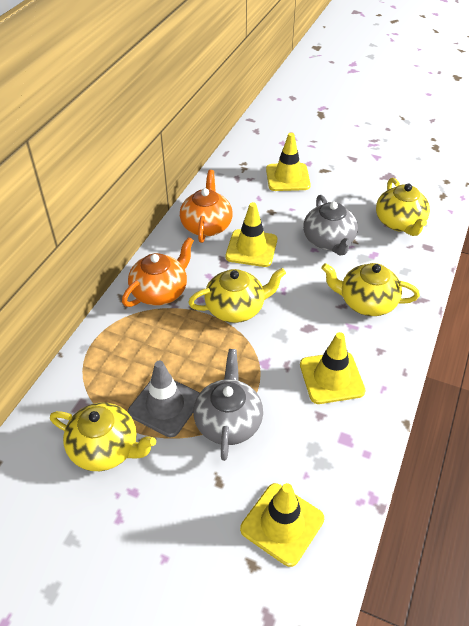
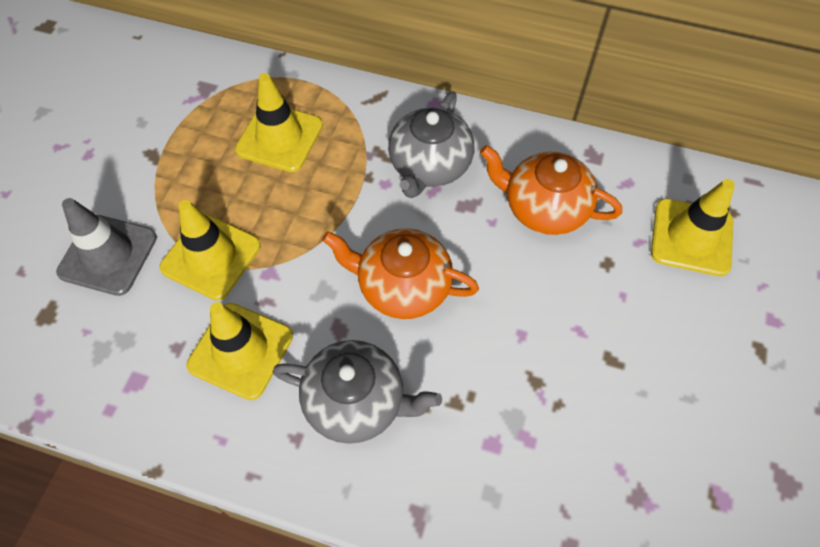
yellow teapot: 4 -> 0

